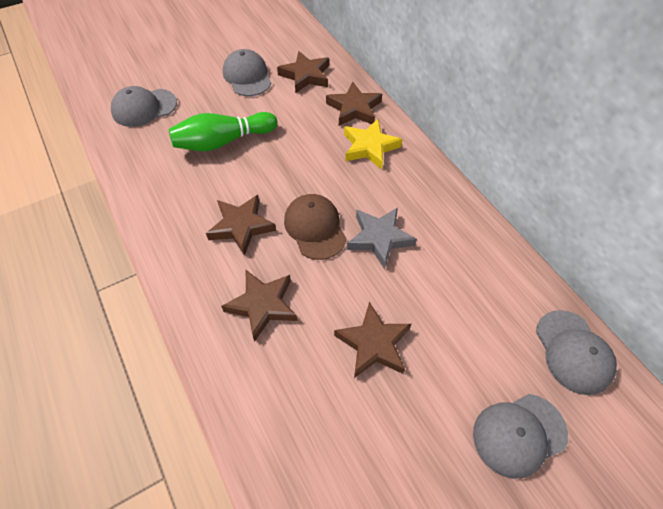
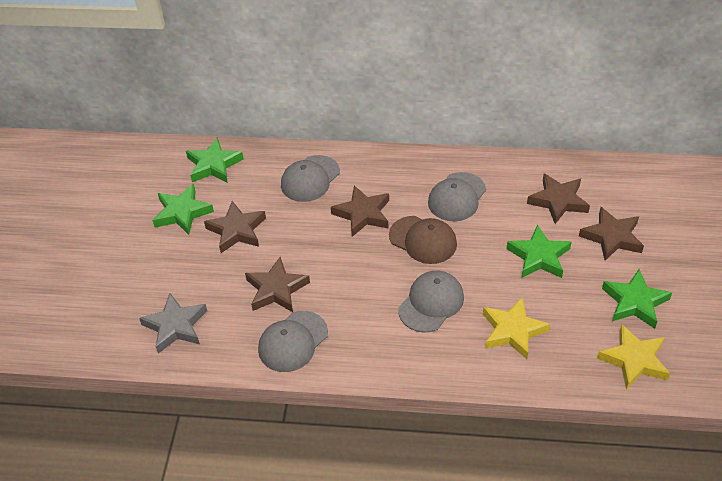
green bowling pin: 1 -> 0
green star: 0 -> 4
yellow star: 1 -> 2

